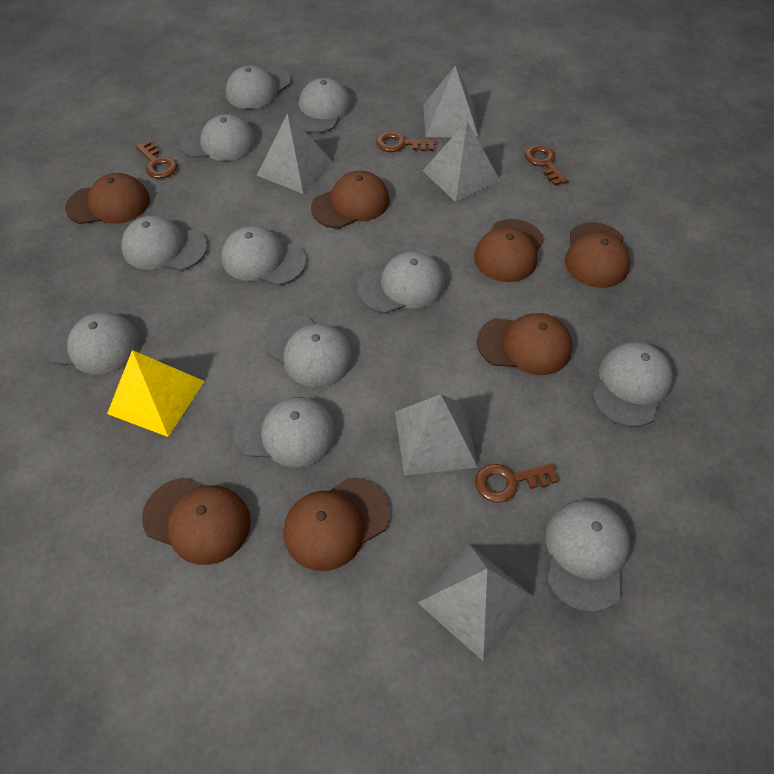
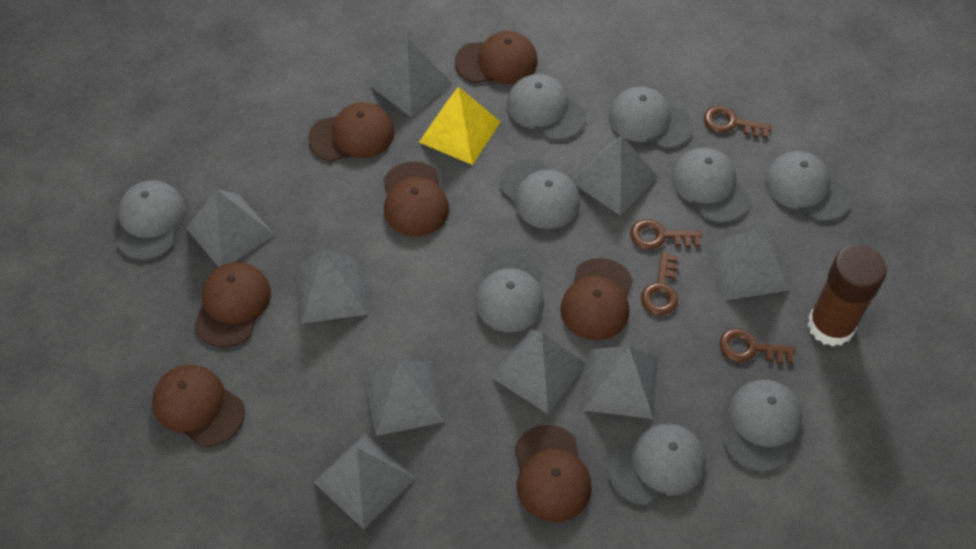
brown glue stick: 0 -> 1
grey cap: 11 -> 9
grey pyramid: 5 -> 9

